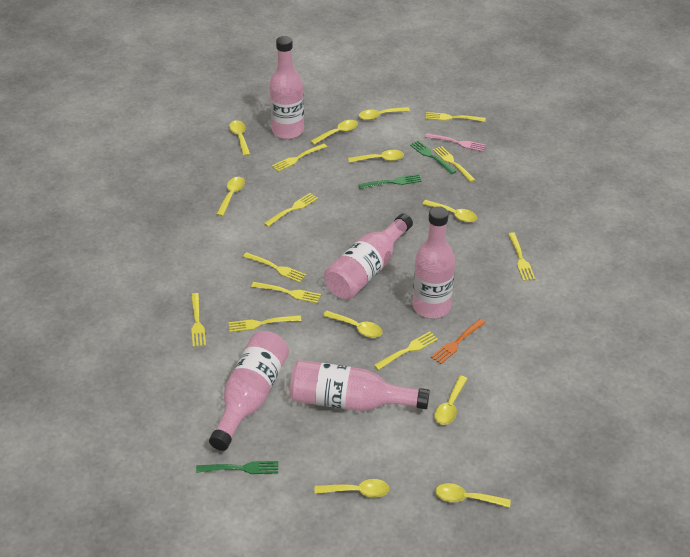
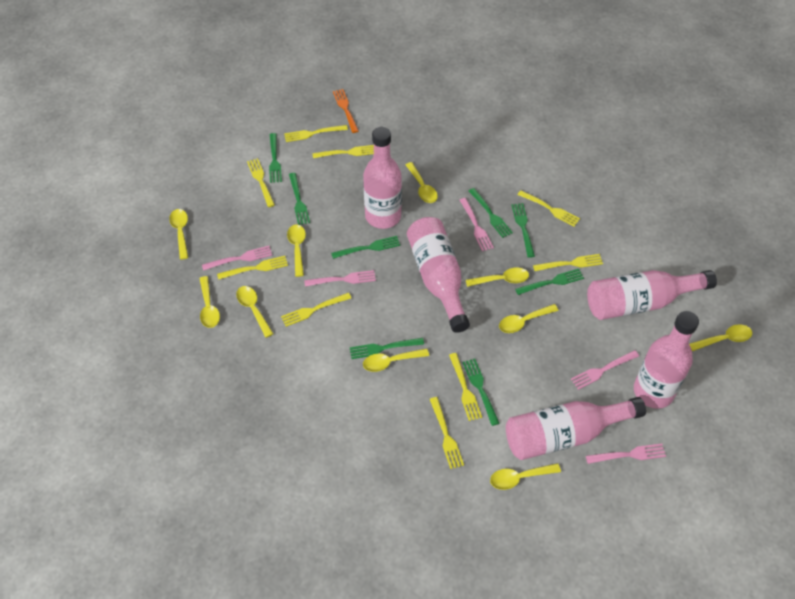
green fork: 3 -> 8
pink fork: 1 -> 5
yellow fork: 10 -> 9

